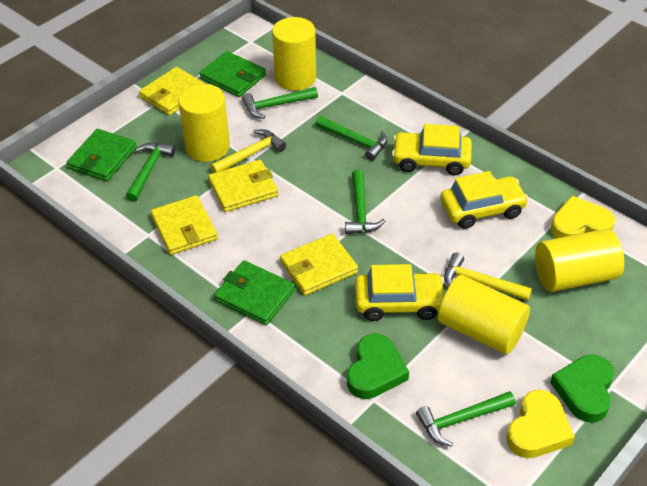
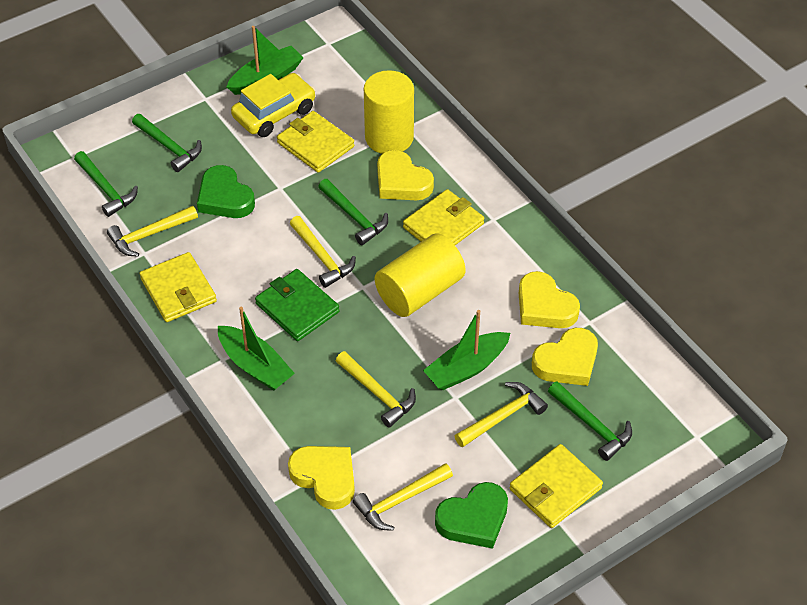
green boat: 0 -> 3
green hammer: 5 -> 4
green wallet: 3 -> 1
yellow car: 3 -> 1
yellow cylinder: 4 -> 2
yellow hammer: 2 -> 5
yellow heart: 2 -> 4

